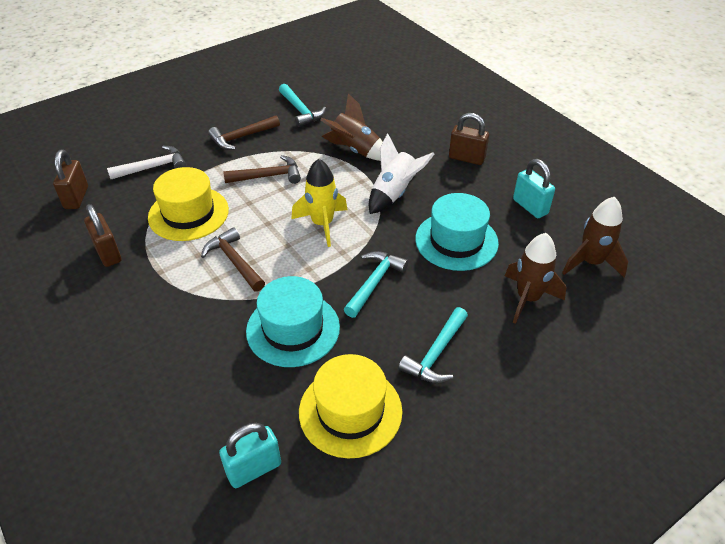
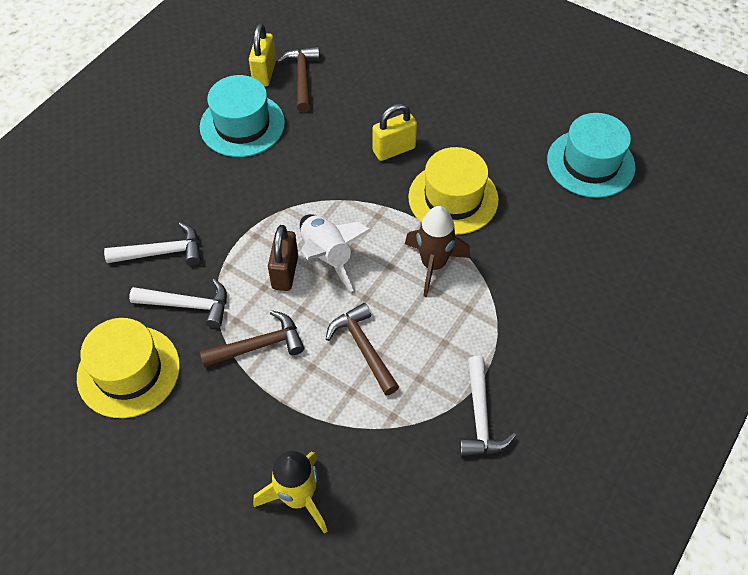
brown padlock: 3 -> 1
brown rocket: 3 -> 1
turquoise hammer: 3 -> 0
turquoise padlock: 2 -> 0
white hammer: 1 -> 3
yellow padlock: 0 -> 2

